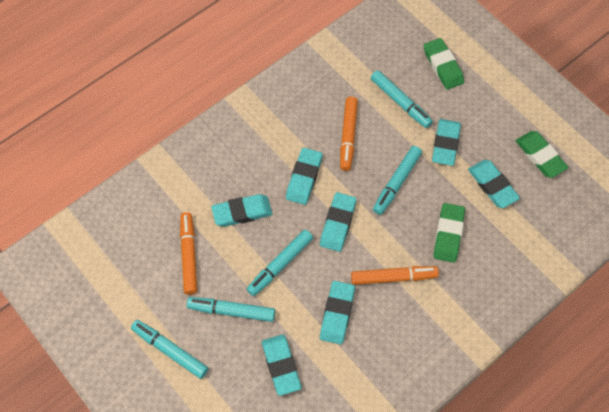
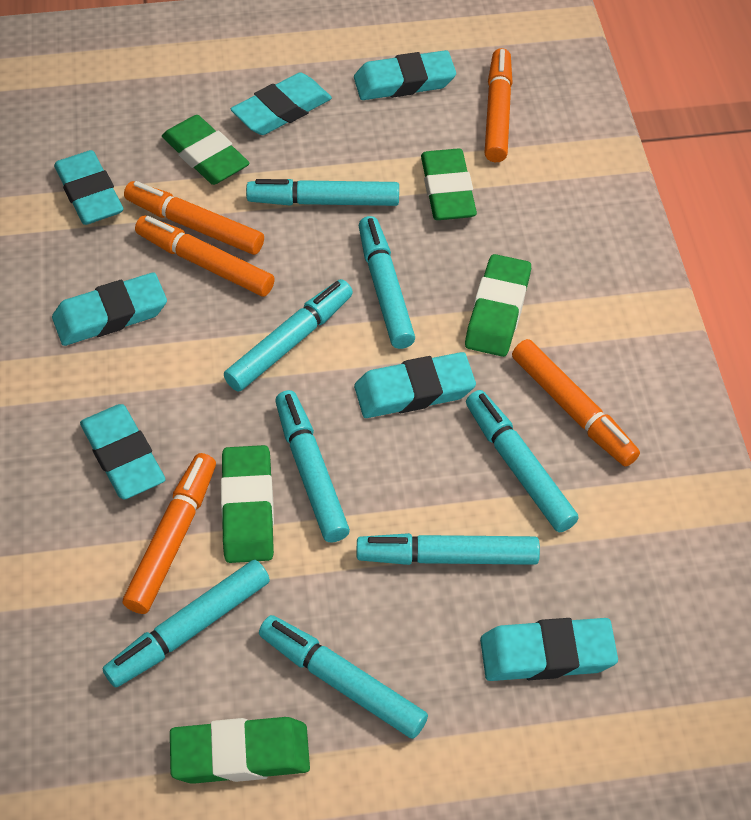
green eraser: 3 -> 5
orange marker: 3 -> 5
turquoise marker: 5 -> 8

